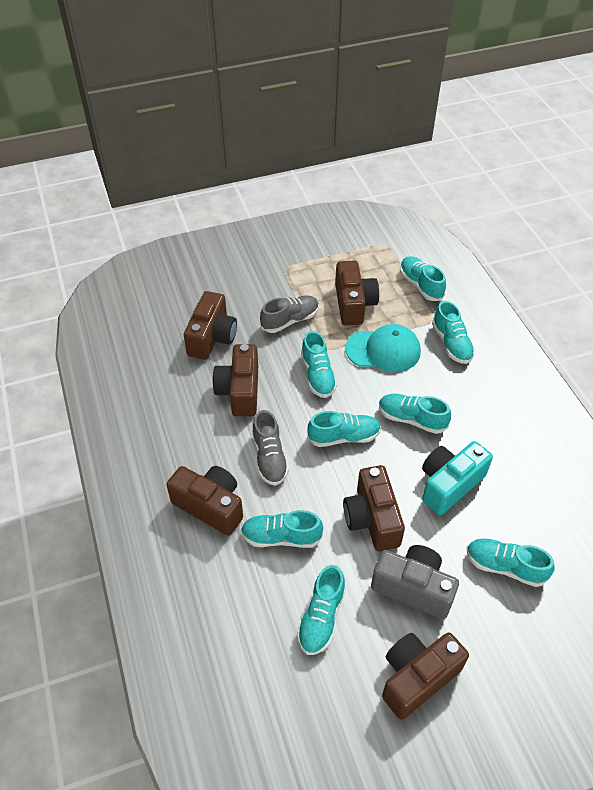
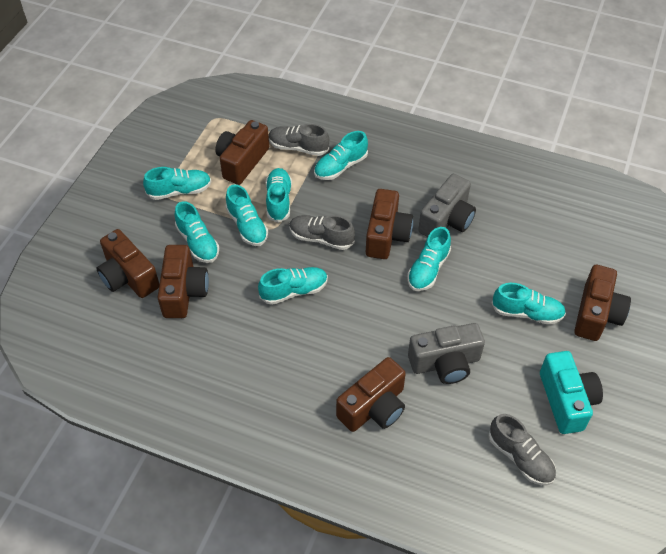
grey camera: 1 -> 2
grey shoe: 2 -> 3
turquoise cap: 1 -> 0

